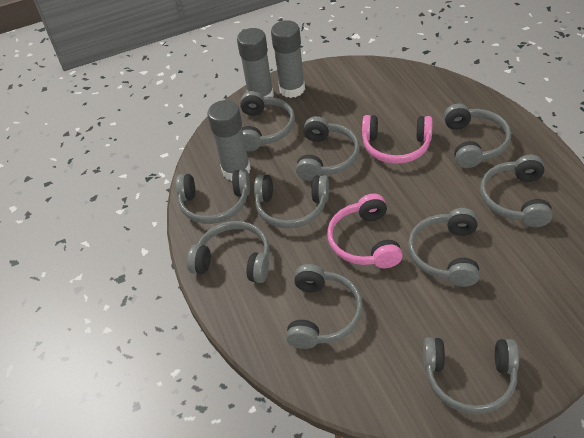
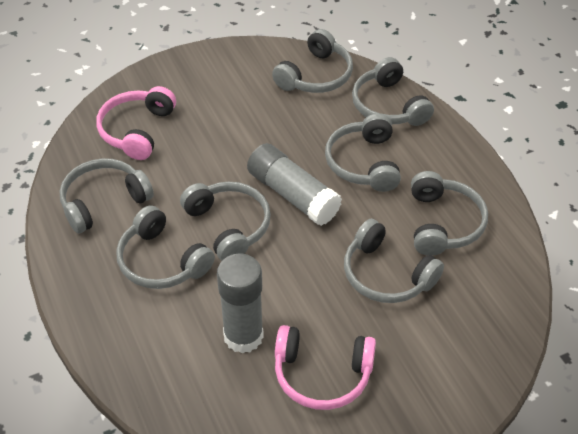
grey glue stick: 3 -> 2
grey headphones: 10 -> 8

